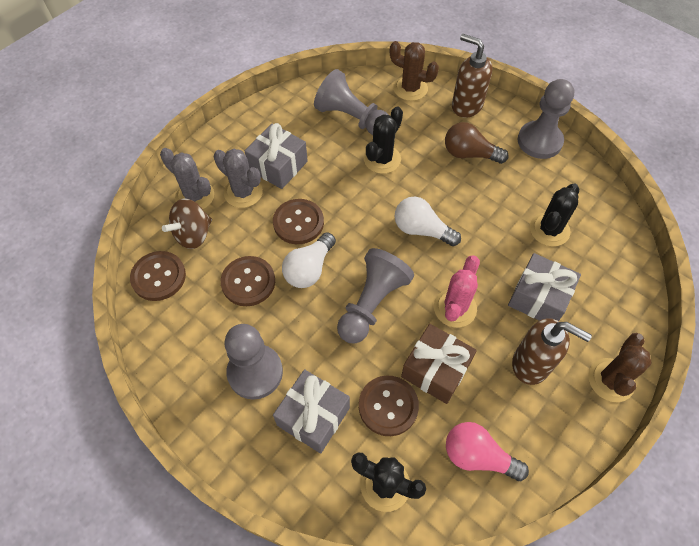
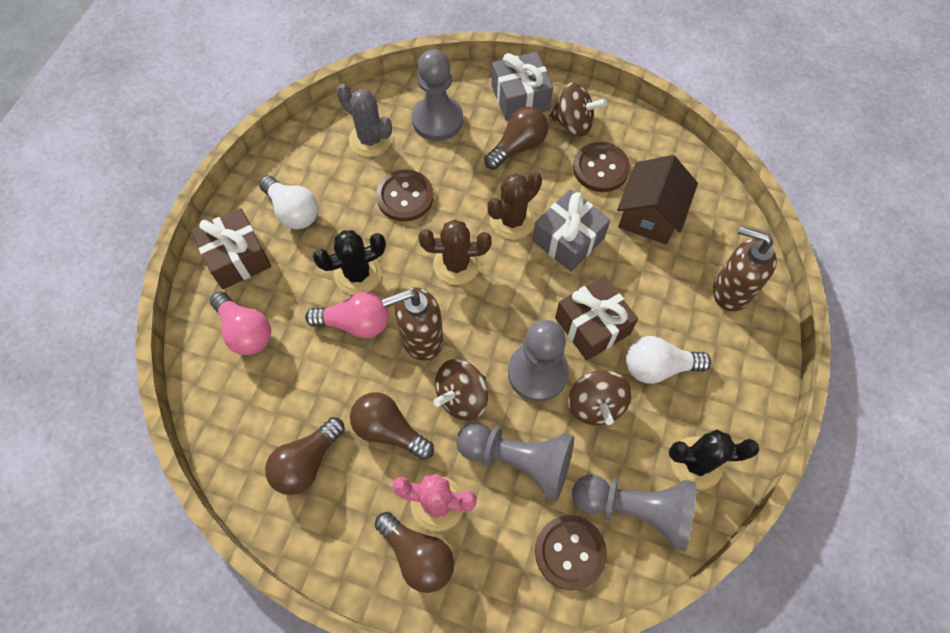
black cactus: 3 -> 2
brown button: 4 -> 3
brown gift: 1 -> 2
brown house: 0 -> 1
brown light bulb: 1 -> 4
brown spinning top: 1 -> 3
grey cactus: 2 -> 1
grey gift: 3 -> 2
pink light bulb: 1 -> 2

